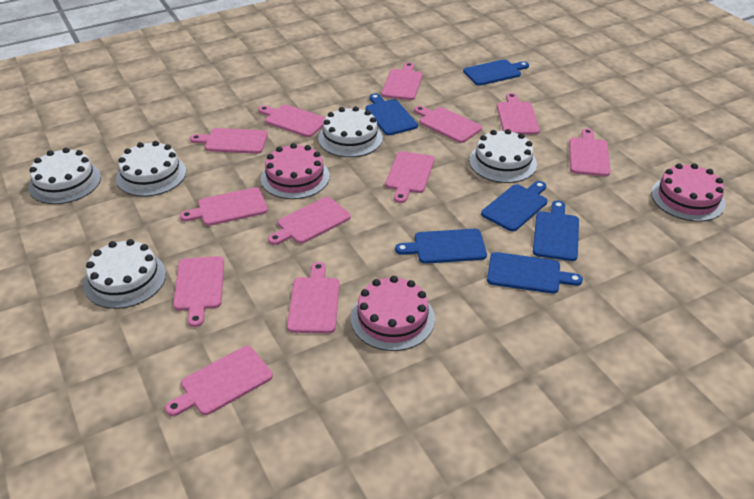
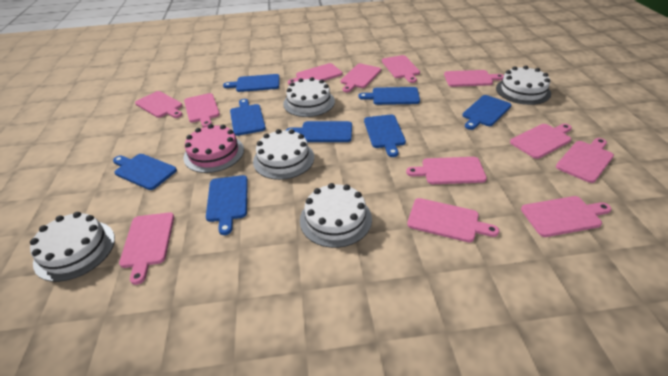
blue cutting board: 6 -> 8
pink cake: 3 -> 1

